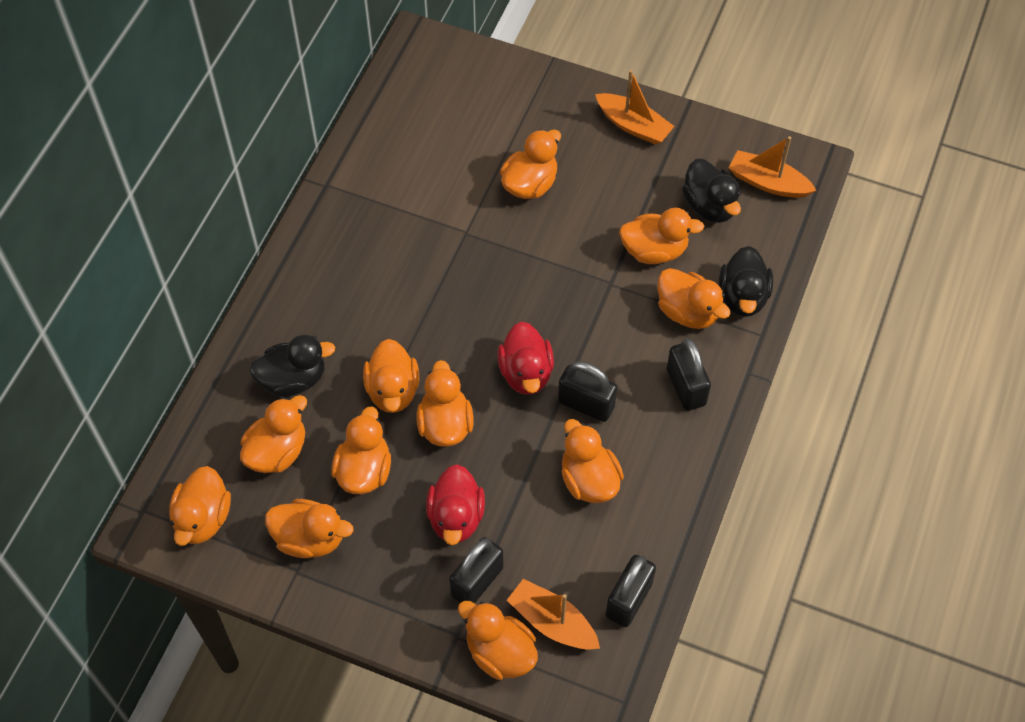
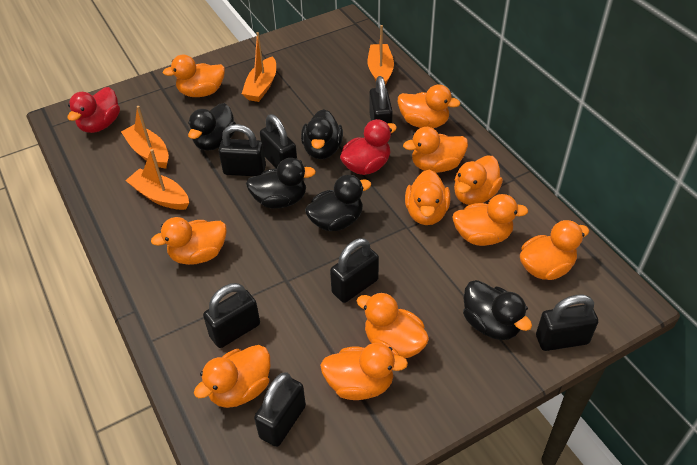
black duck: 3 -> 5
black padlock: 4 -> 7
orange boat: 3 -> 4

